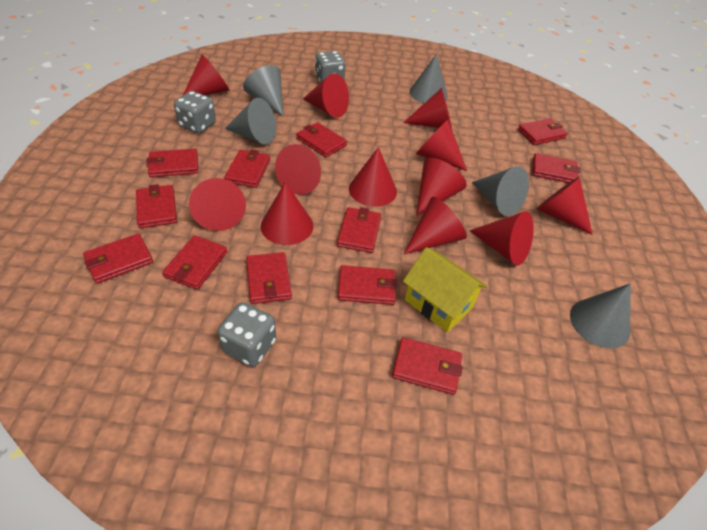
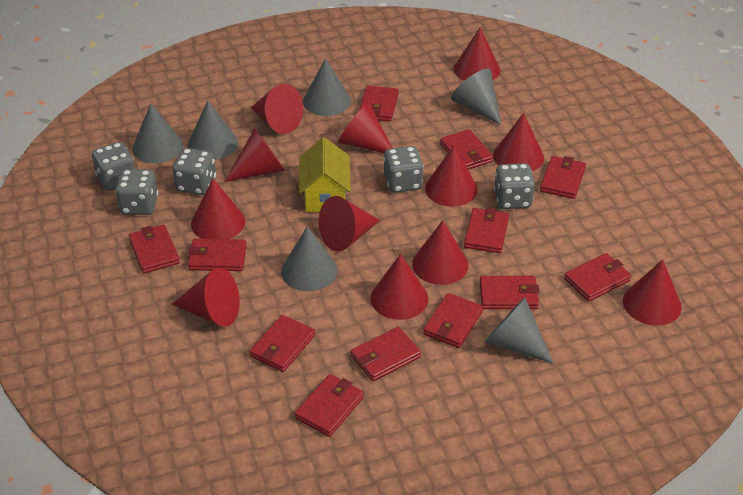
grey cone: 5 -> 6
grey dice: 3 -> 5

